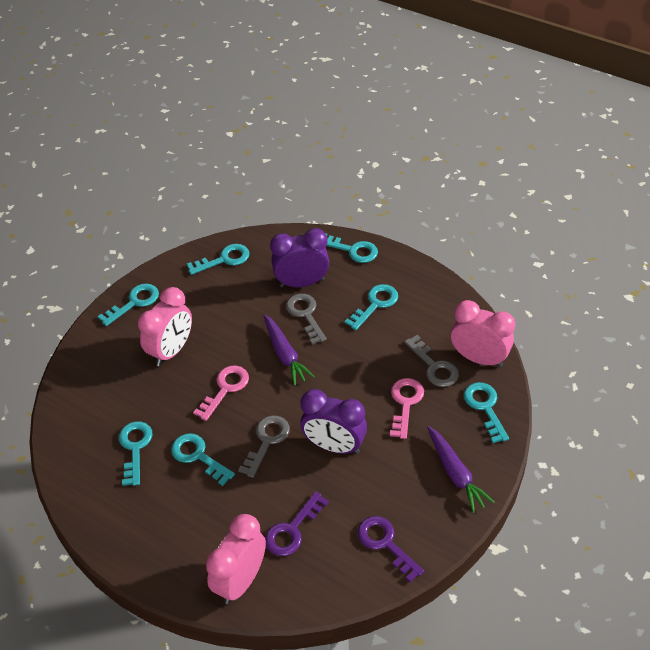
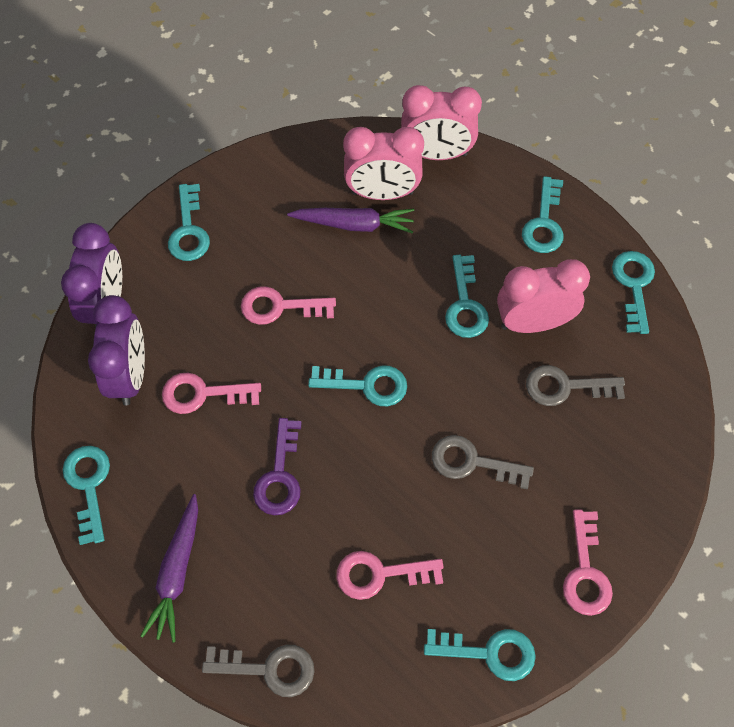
pink key: 2 -> 4
purple key: 2 -> 1

